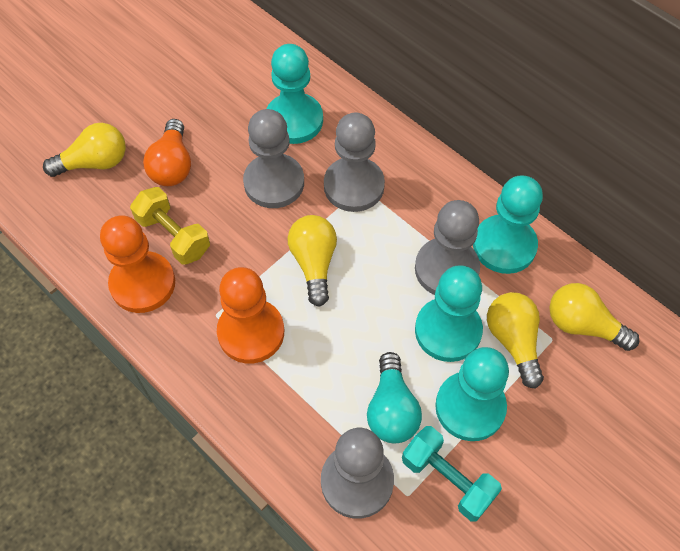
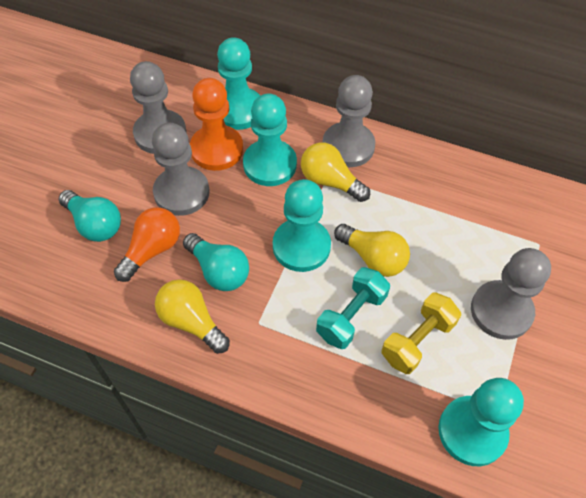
orange pawn: 2 -> 1
turquoise light bulb: 1 -> 2
yellow light bulb: 4 -> 3

